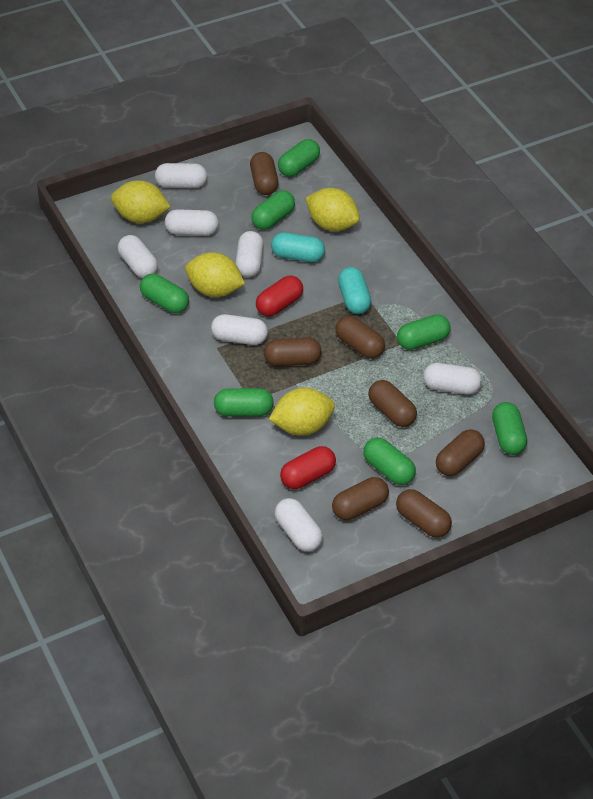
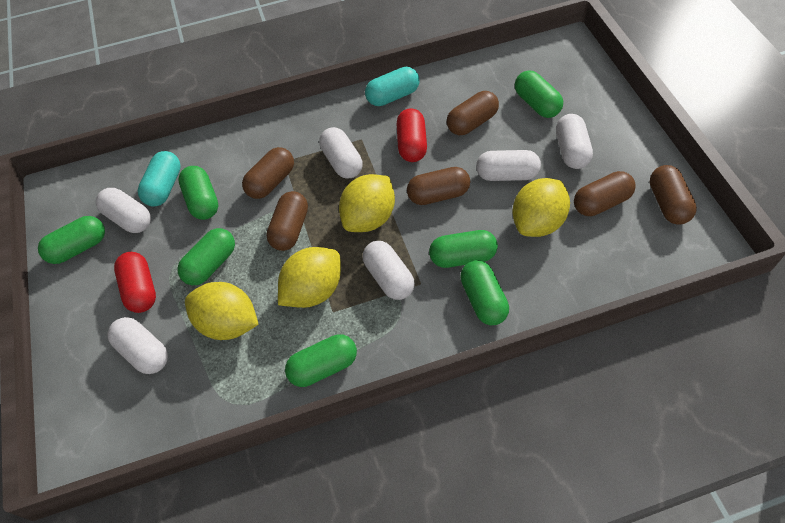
brown capsule: 7 -> 6
white capsule: 7 -> 6

